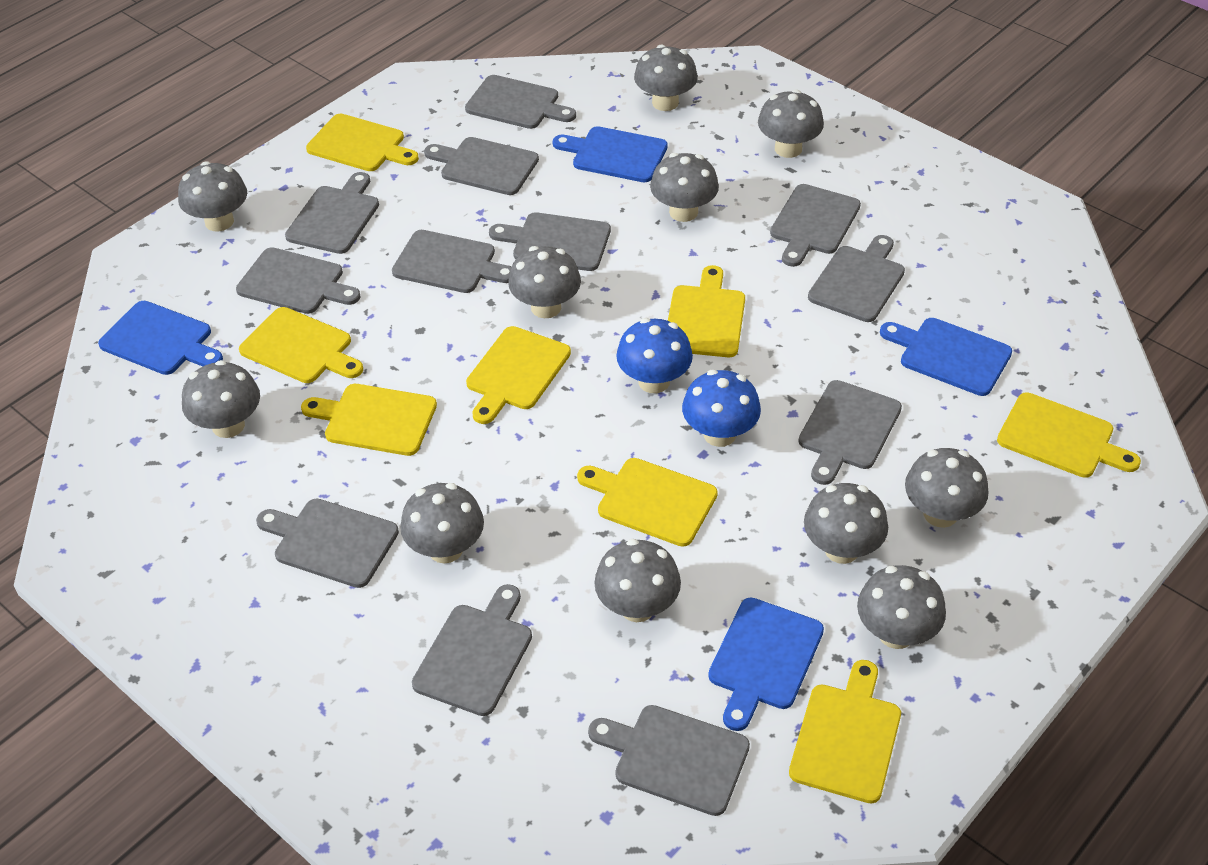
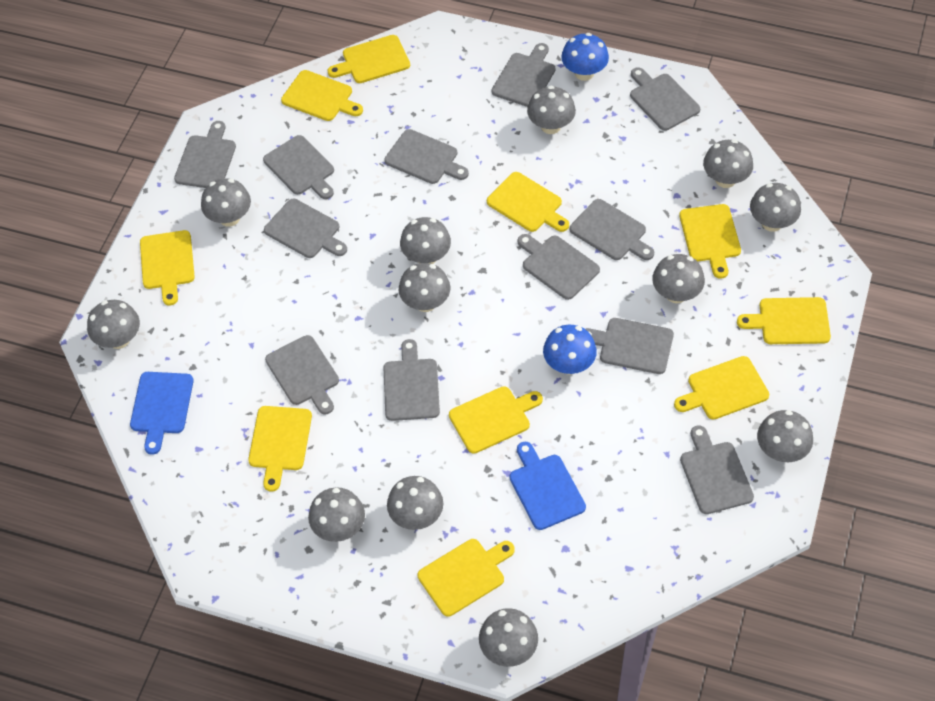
blue cutting board: 4 -> 2
grey mushroom: 11 -> 12
yellow cutting board: 8 -> 10

